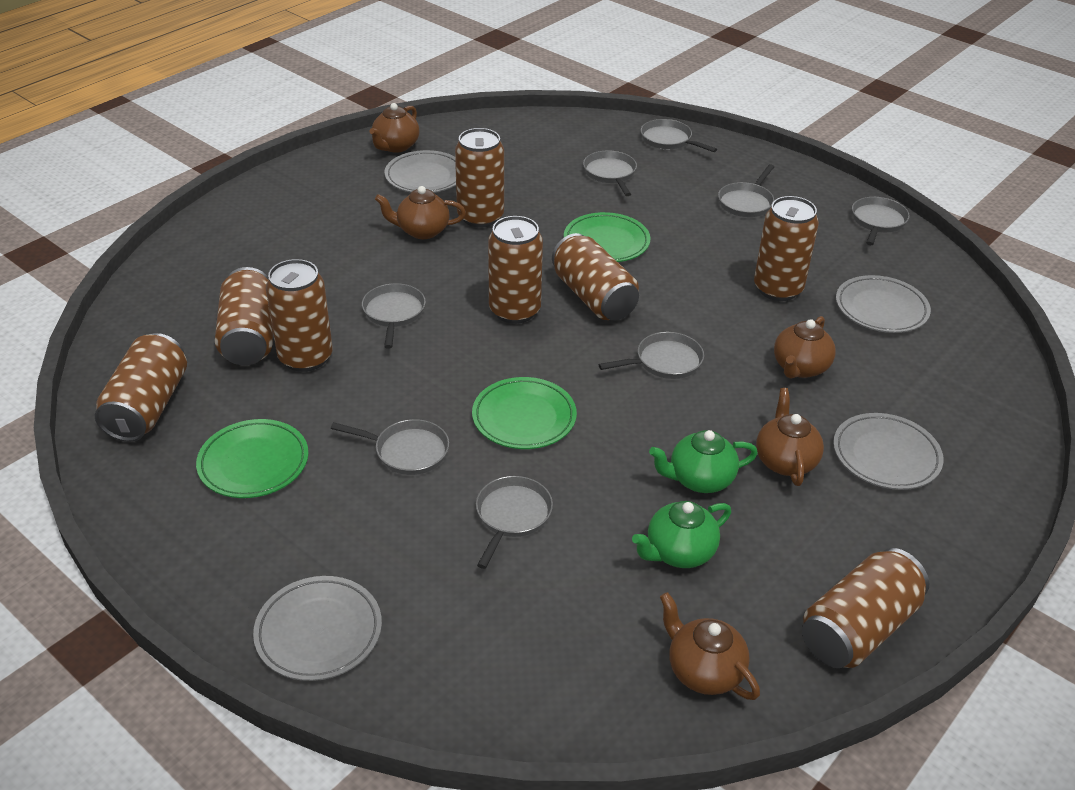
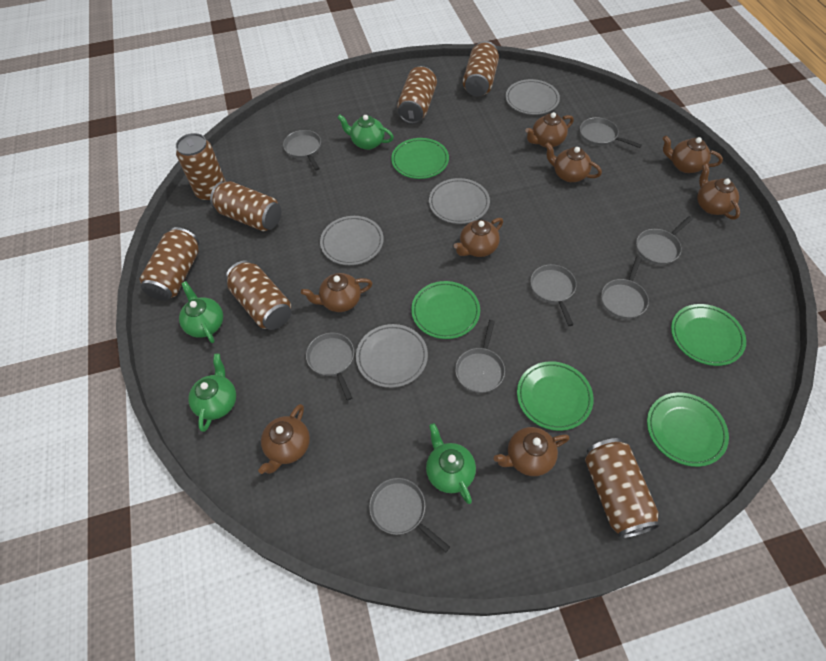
brown can: 8 -> 7
brown teapot: 5 -> 8
green plate: 3 -> 5
green teapot: 2 -> 4

